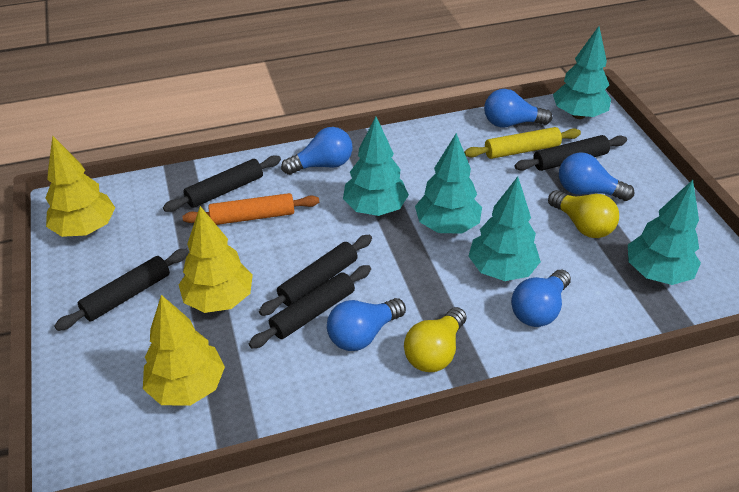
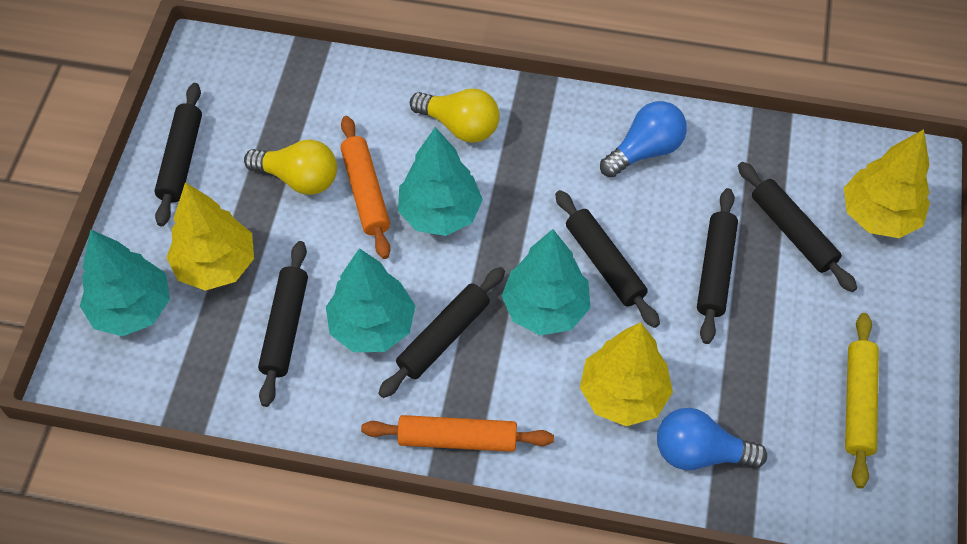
black rolling pin: 5 -> 6
blue light bulb: 5 -> 2
orange rolling pin: 1 -> 2
turquoise tree: 5 -> 4

